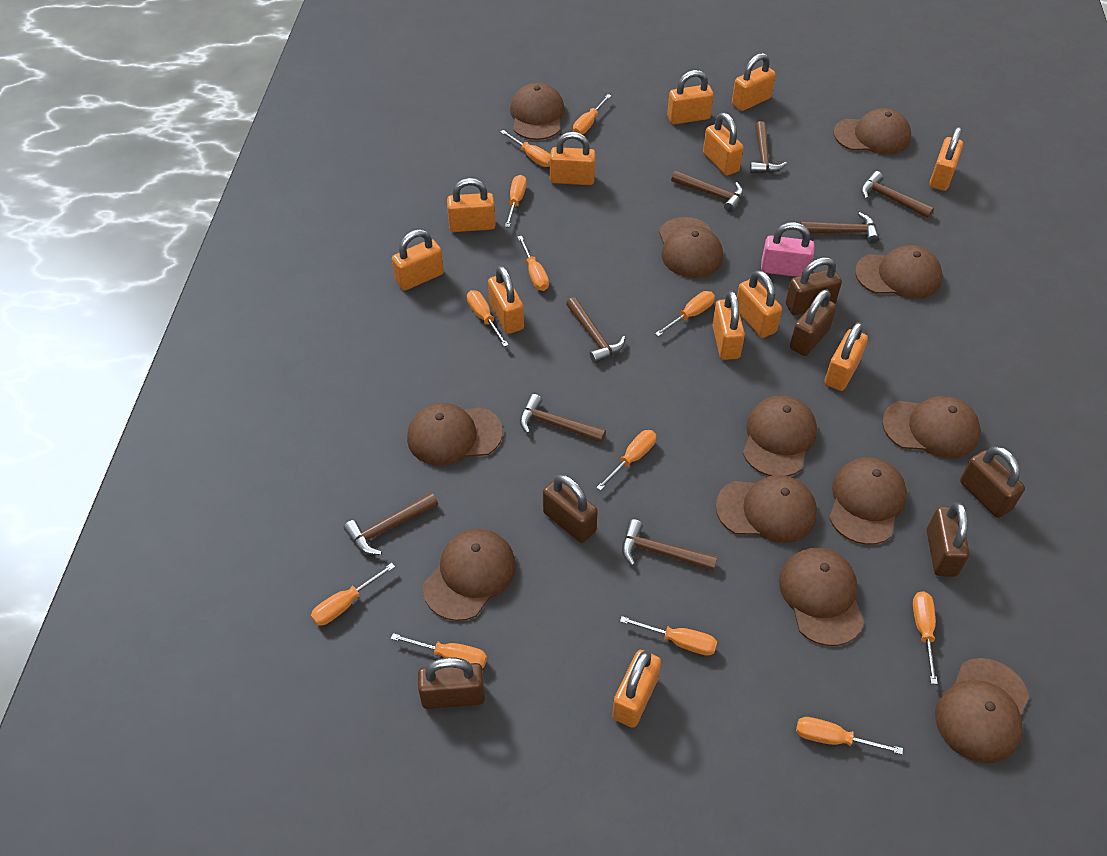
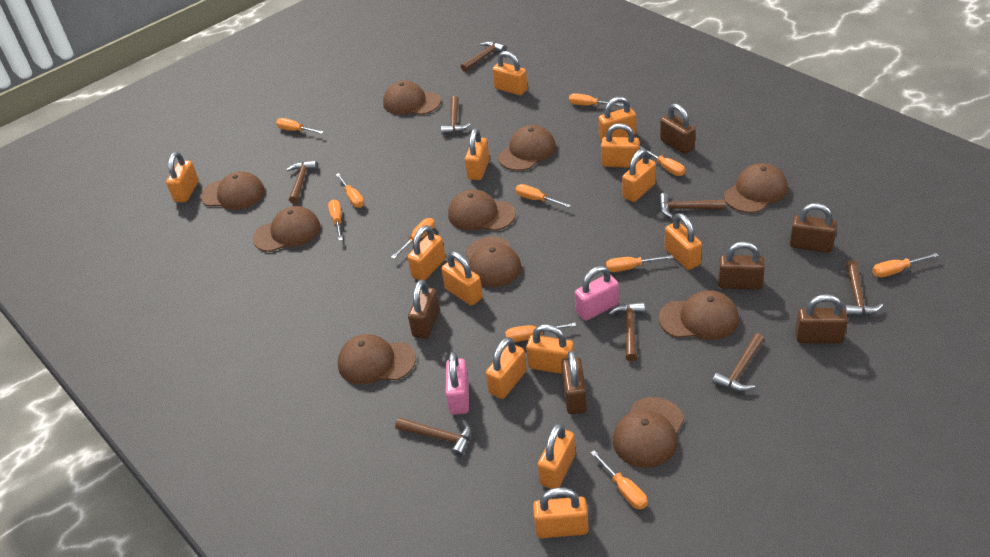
brown cap: 12 -> 10
orange padlock: 12 -> 13
orange screwdriver: 12 -> 11
pink padlock: 1 -> 2

